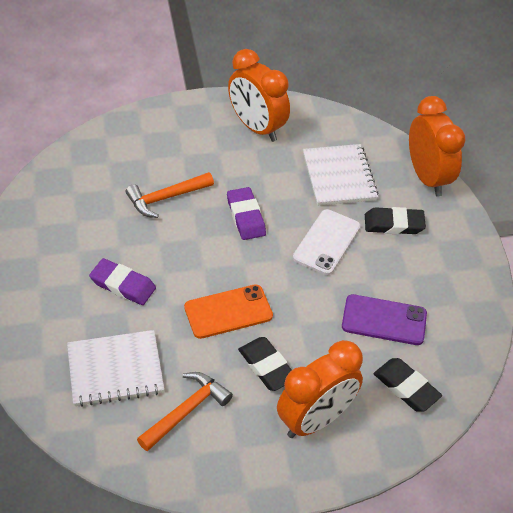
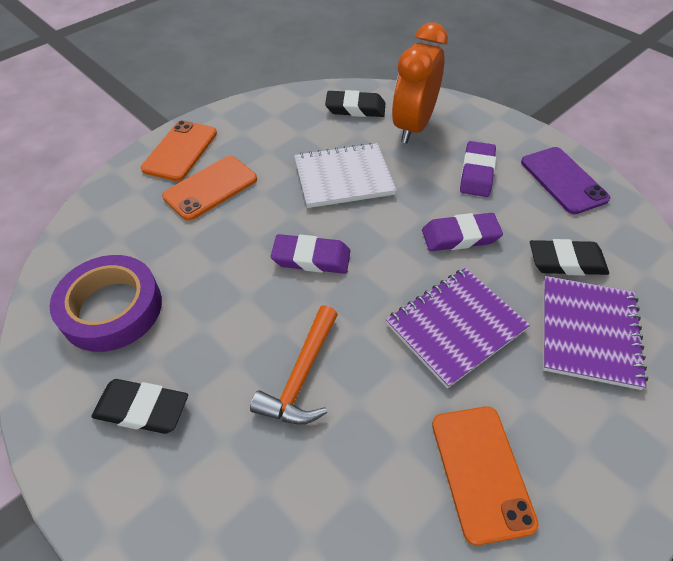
orange clock: 3 -> 1
orange hammer: 2 -> 1
orange phone: 1 -> 3
purple eraser: 2 -> 3
purple notebook: 0 -> 2
purple tape: 0 -> 1
white notebook: 2 -> 1
white phone: 1 -> 0

